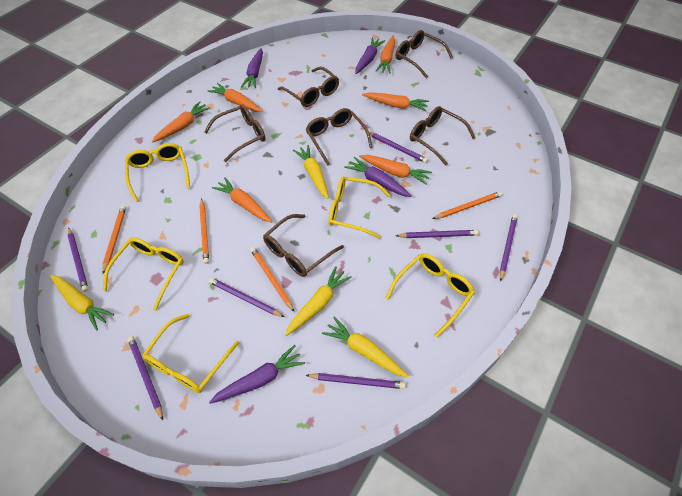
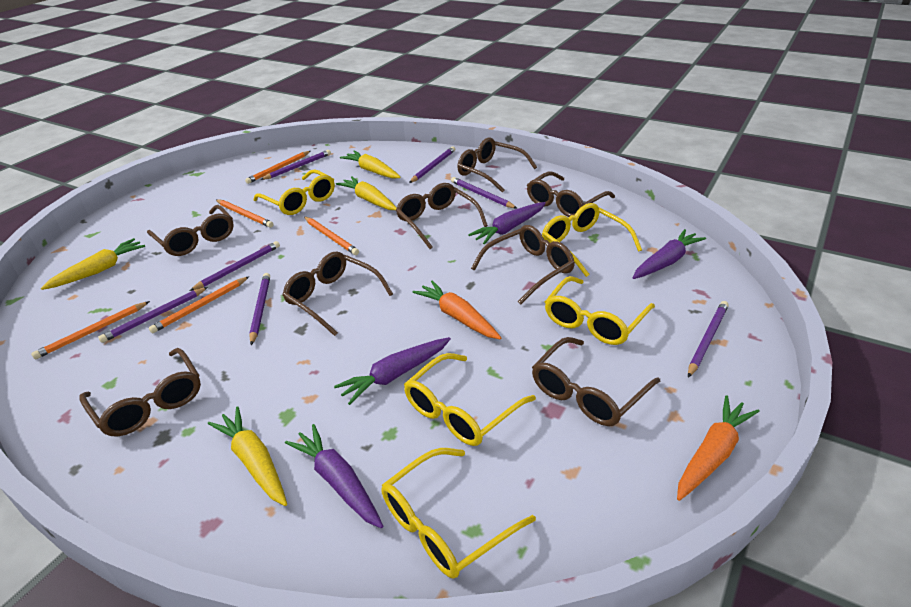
brown glasses: 6 -> 8
orange carrot: 6 -> 2
orange pencil: 4 -> 5

